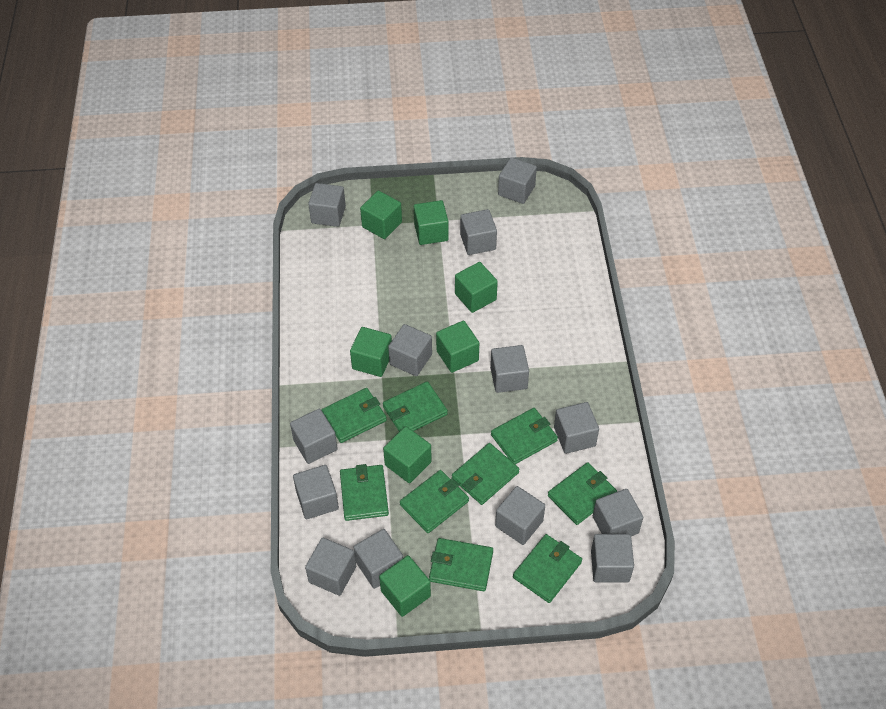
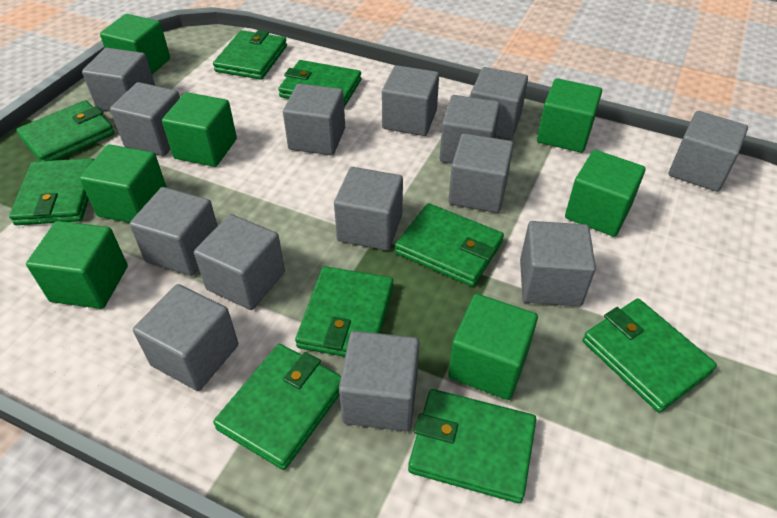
grey cube: 13 -> 14

